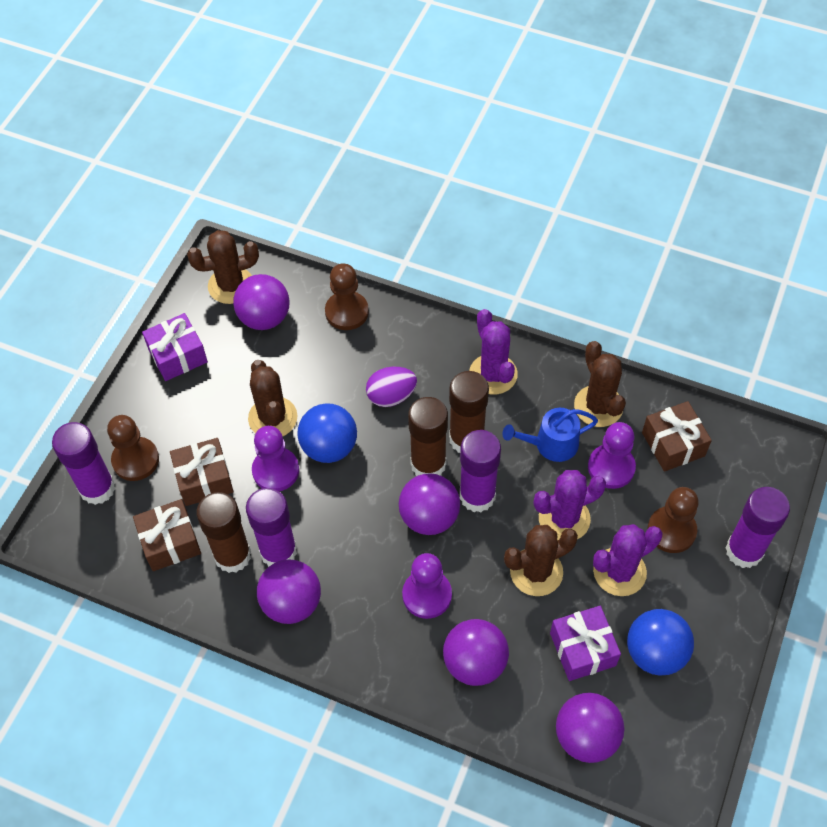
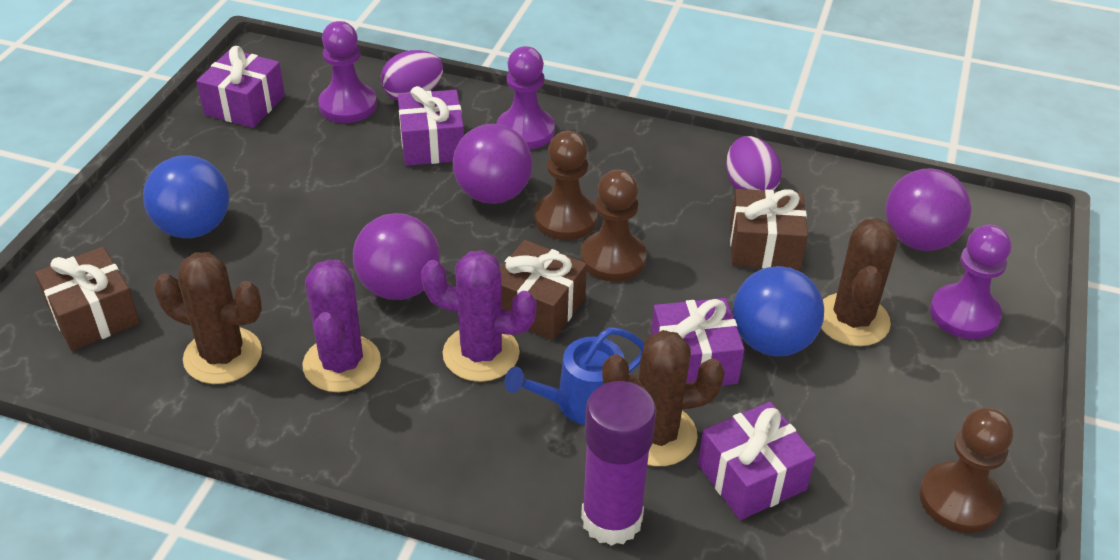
brown cactus: 4 -> 3
brown glue stick: 3 -> 0
purple ball: 5 -> 3
purple cactus: 3 -> 2
purple egg: 1 -> 2
purple gift: 2 -> 4
purple glue stick: 4 -> 1

